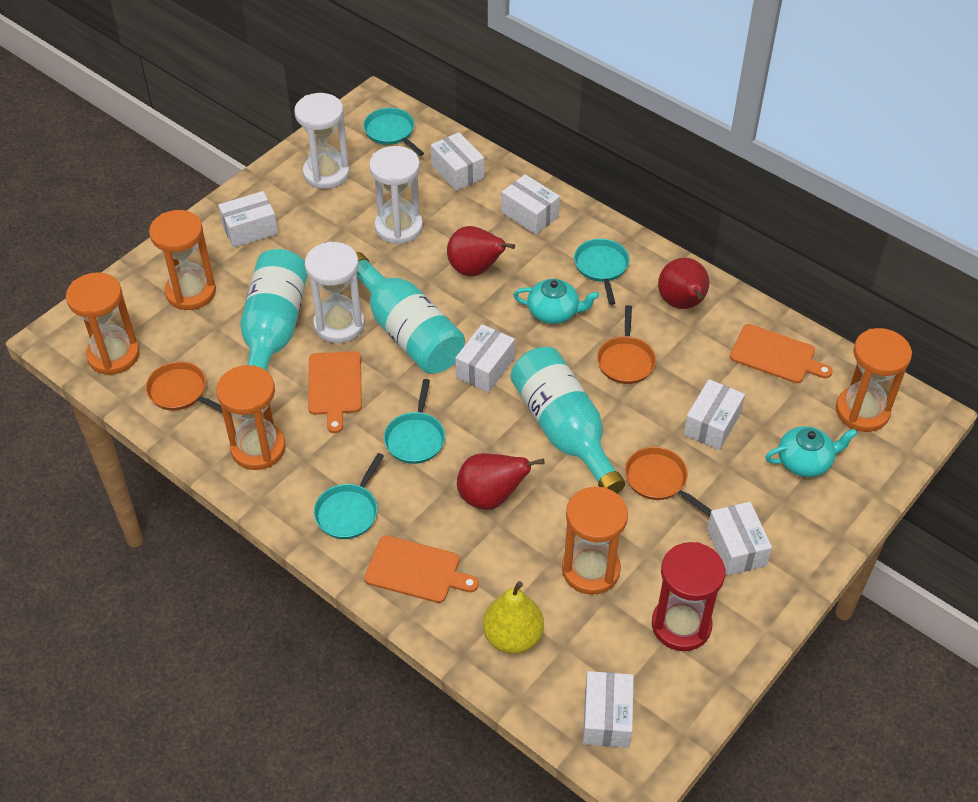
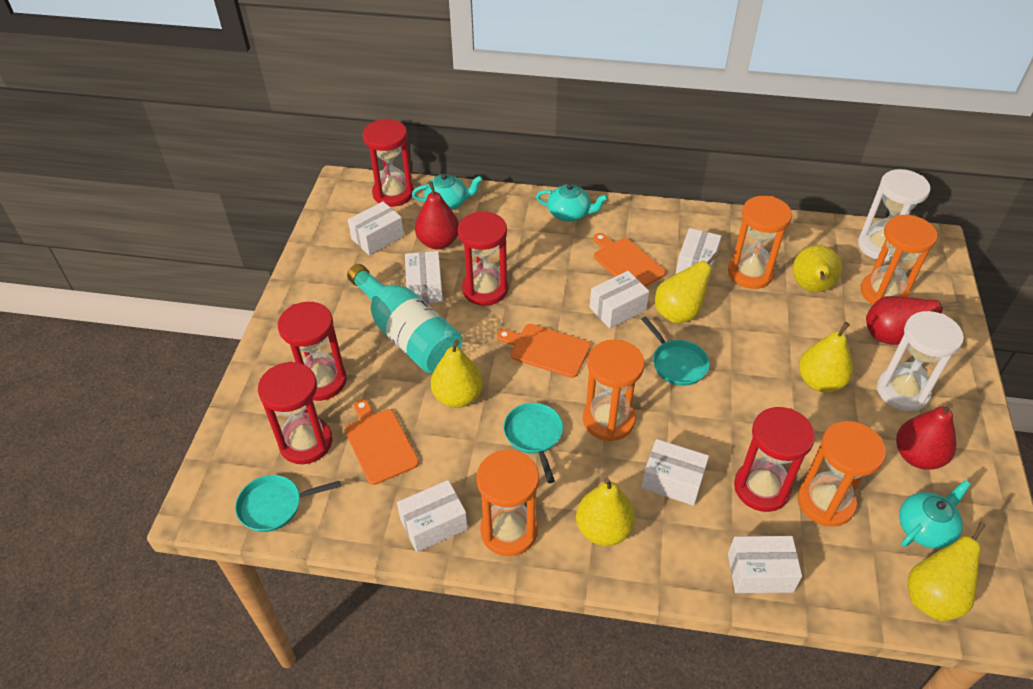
orange pan: 3 -> 0
red hourglass: 1 -> 5
turquoise bottle: 3 -> 1
turquoise pan: 4 -> 3
turquoise teapot: 2 -> 3
white hourglass: 3 -> 2
yellow pear: 1 -> 6

